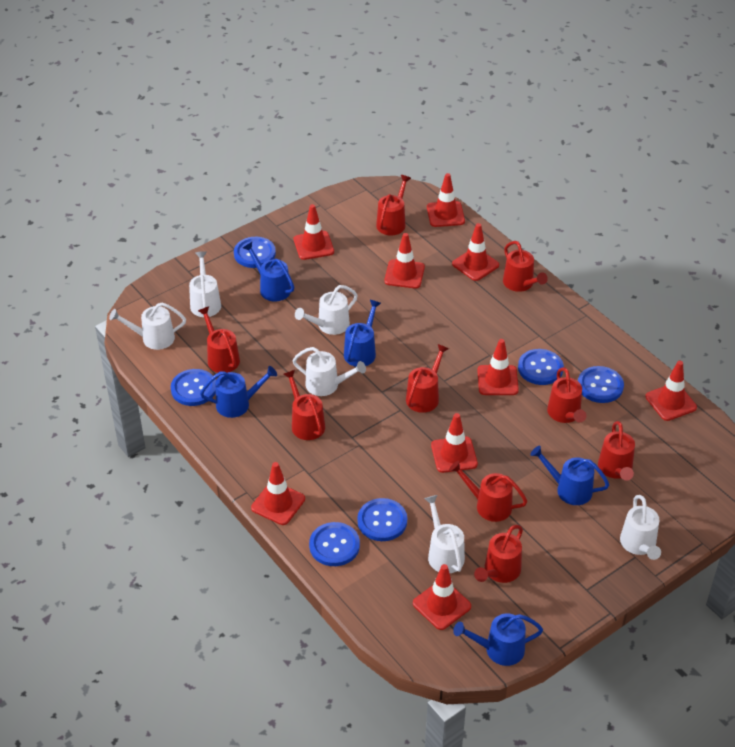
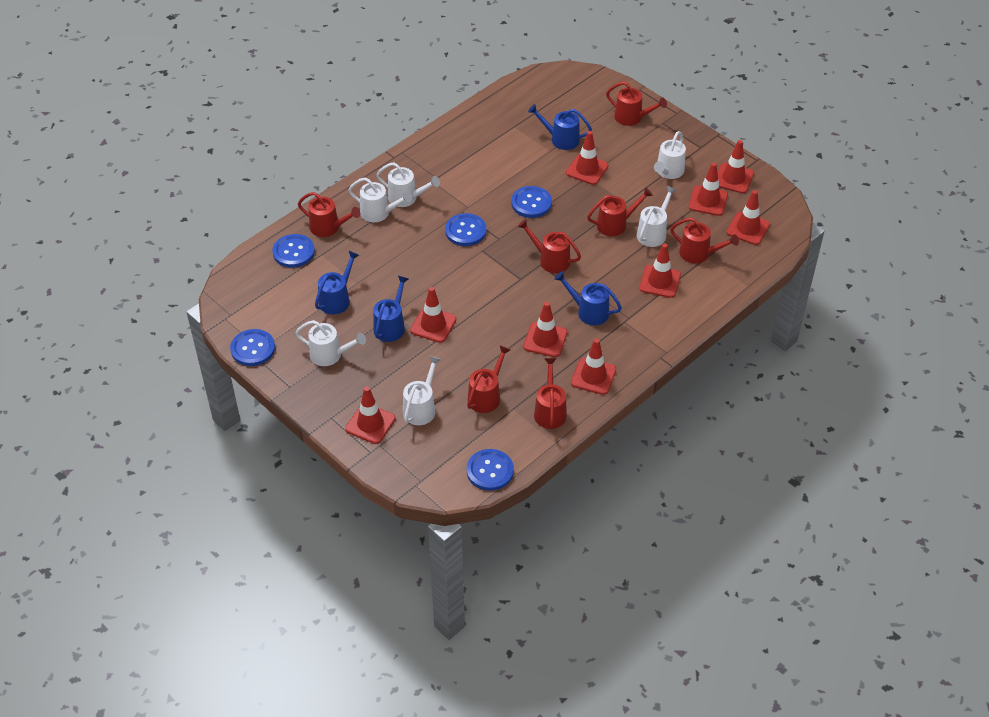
blue button: 6 -> 5
blue watering can: 5 -> 4
red watering can: 9 -> 7

